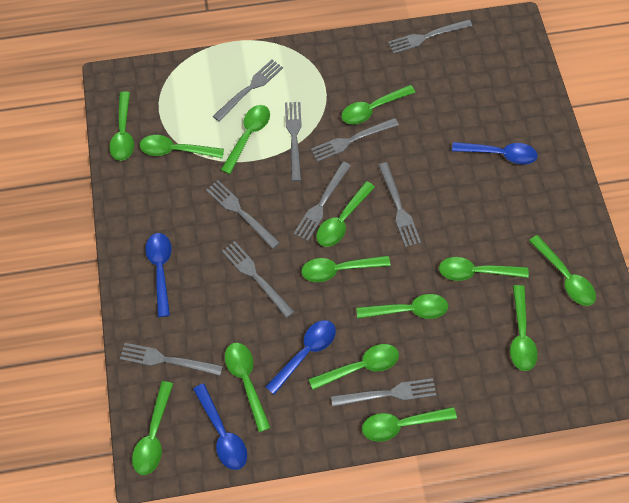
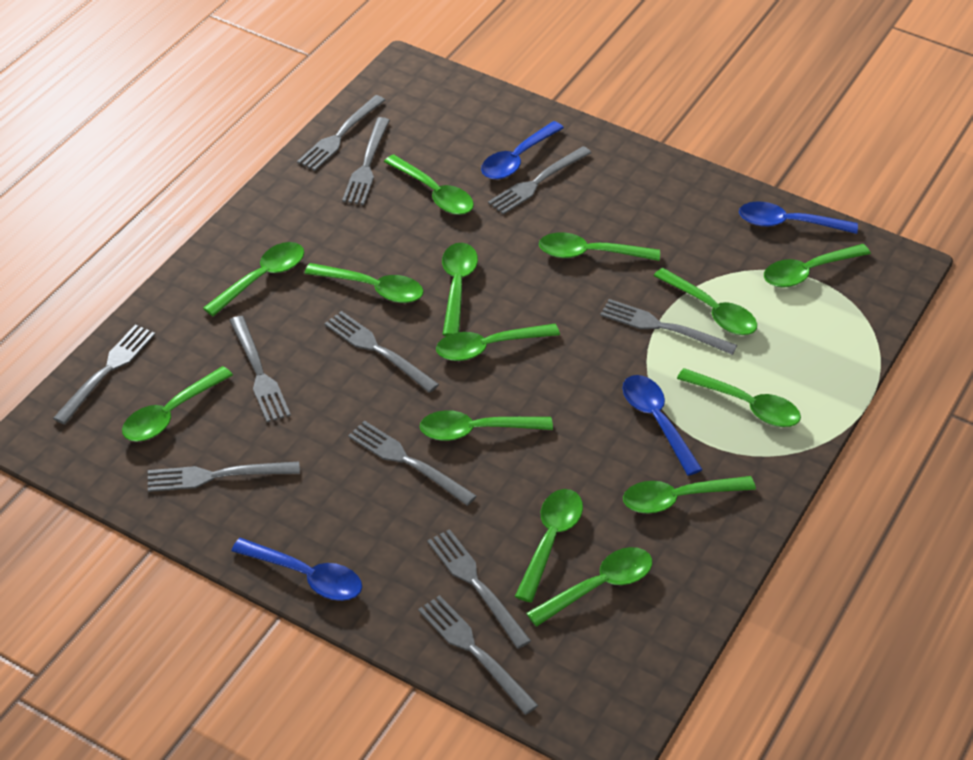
grey fork: 10 -> 11

